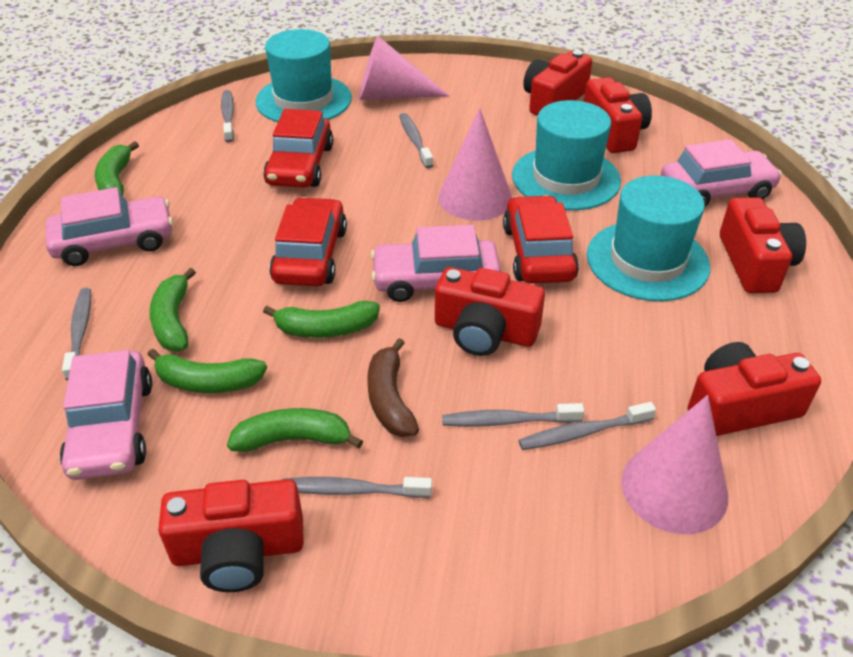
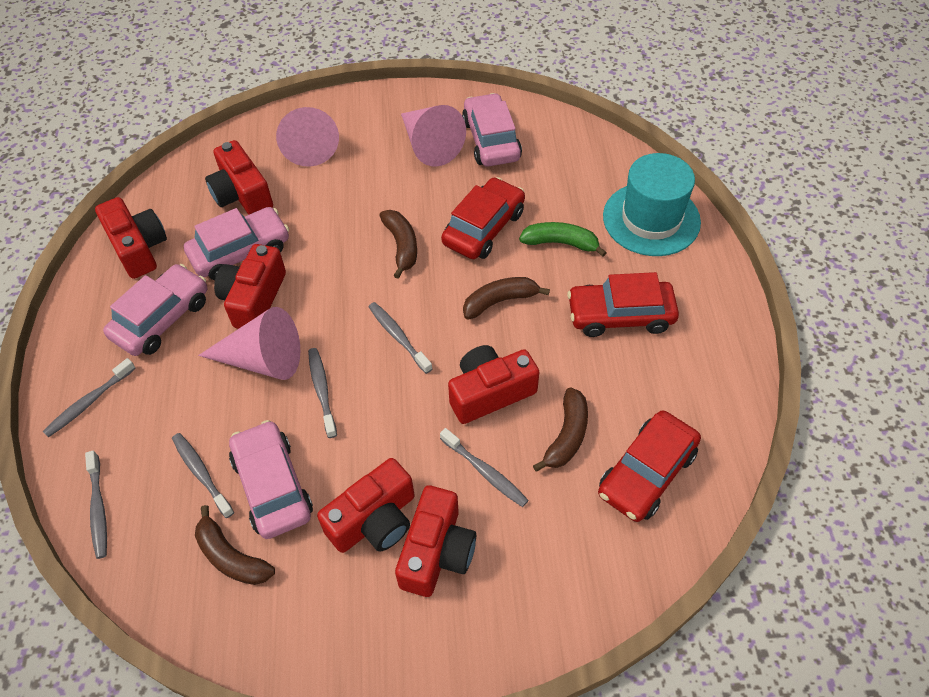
brown banana: 1 -> 4
green banana: 5 -> 1
turquoise hat: 3 -> 1

